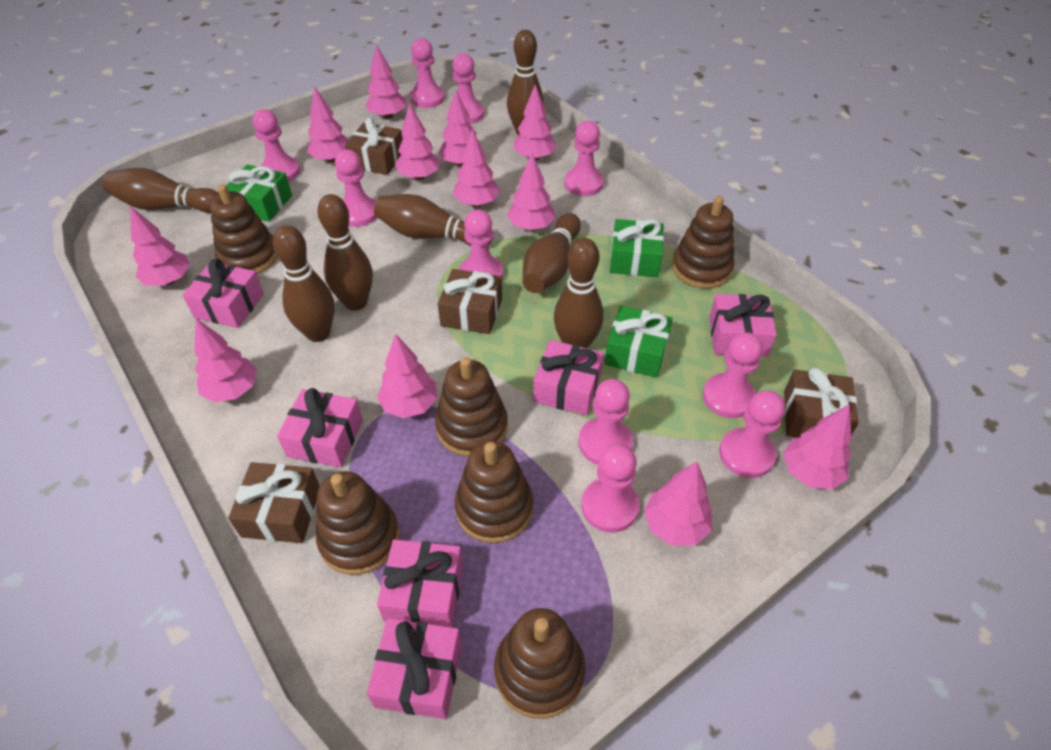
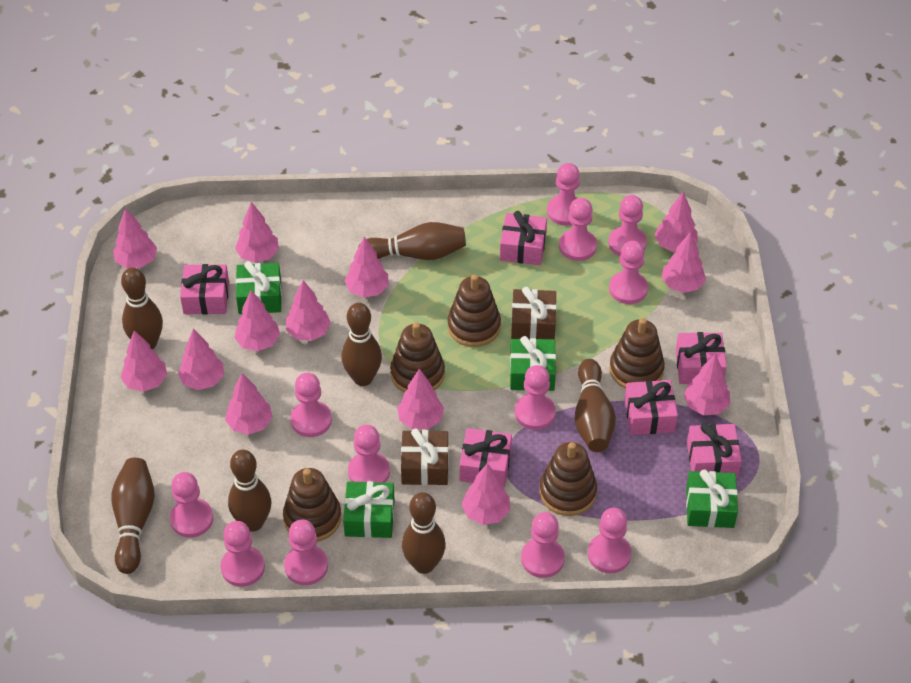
brown gift: 4 -> 2
brown stacking toy: 6 -> 5
green gift: 3 -> 4
pink pawn: 10 -> 12
pink tree: 12 -> 13

